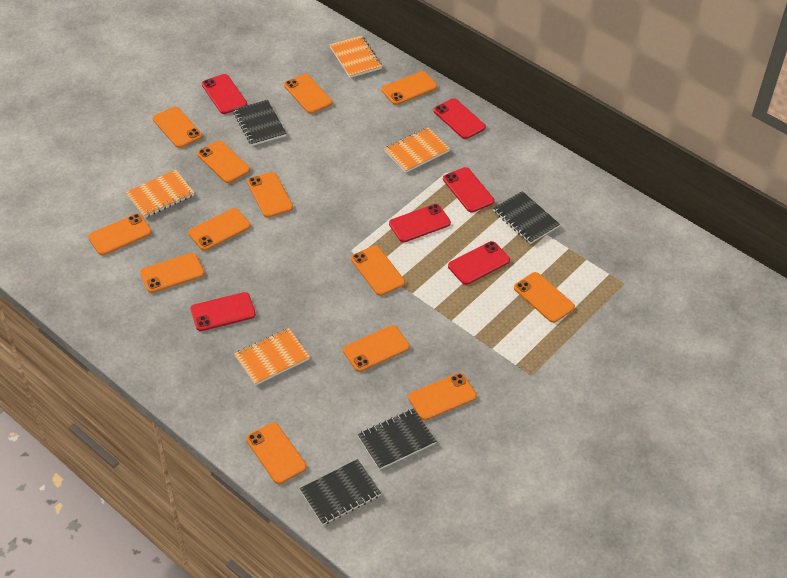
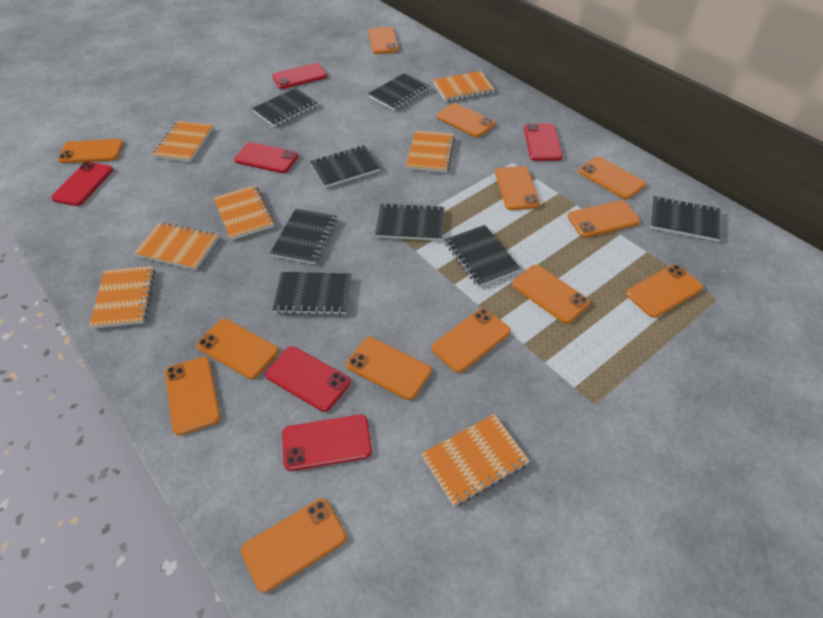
black notebook: 4 -> 8
orange notebook: 4 -> 7

